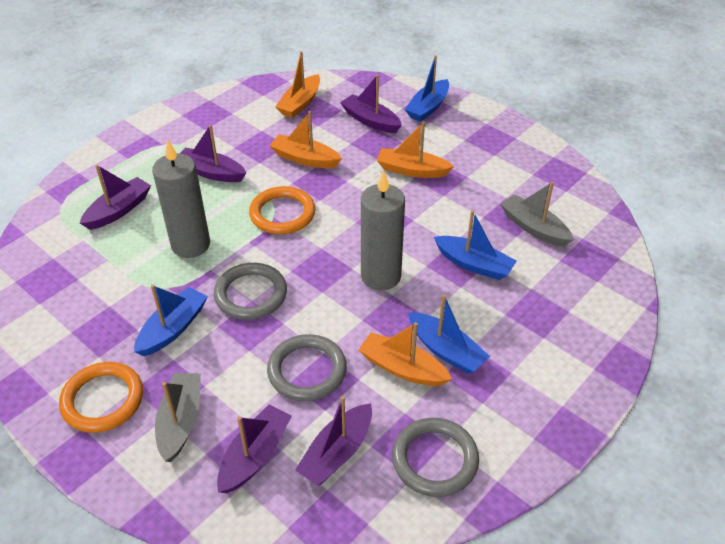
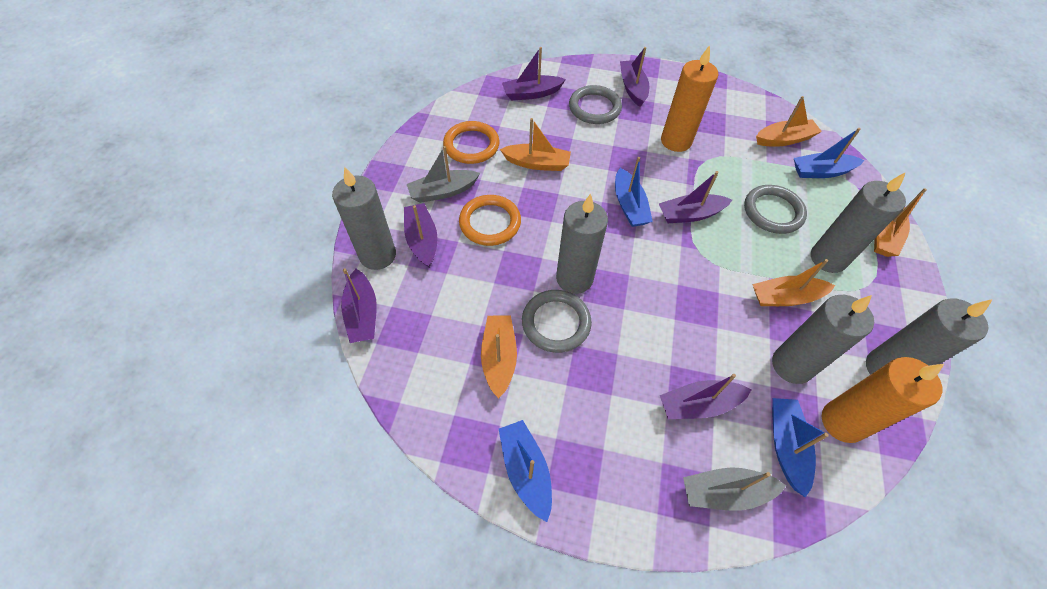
grey candle: 2 -> 5
orange boat: 4 -> 5
orange candle: 0 -> 2
purple boat: 5 -> 6

